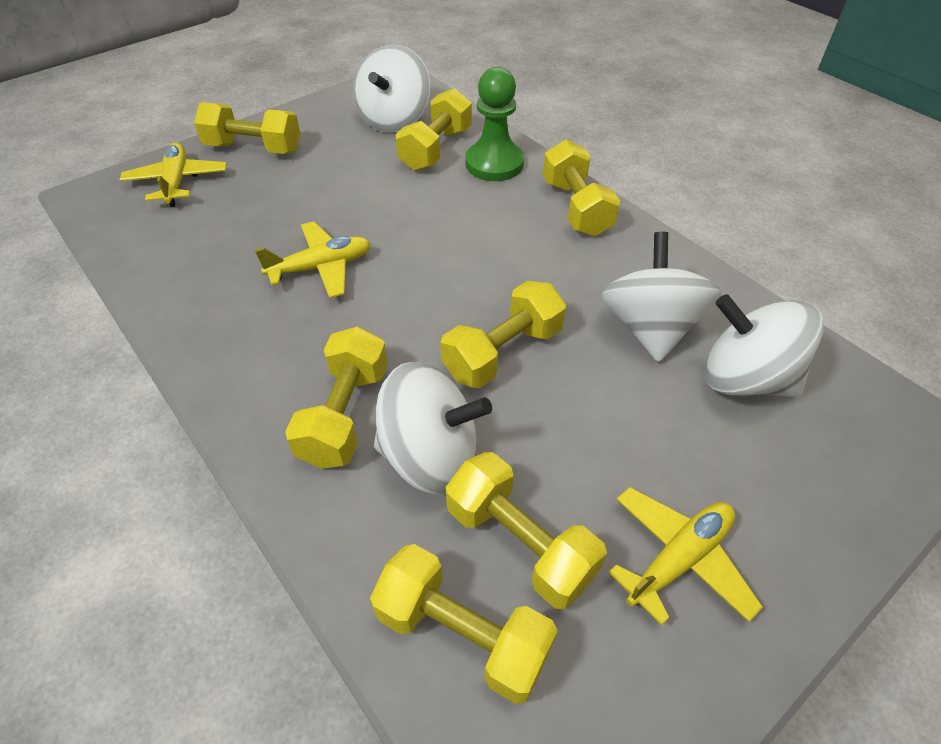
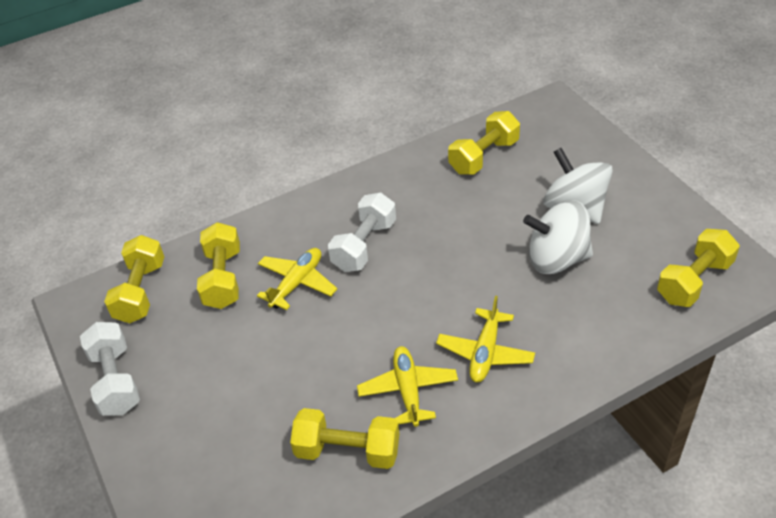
green pawn: 1 -> 0
white dumbbell: 0 -> 2
white spinning top: 4 -> 2
yellow dumbbell: 7 -> 5

